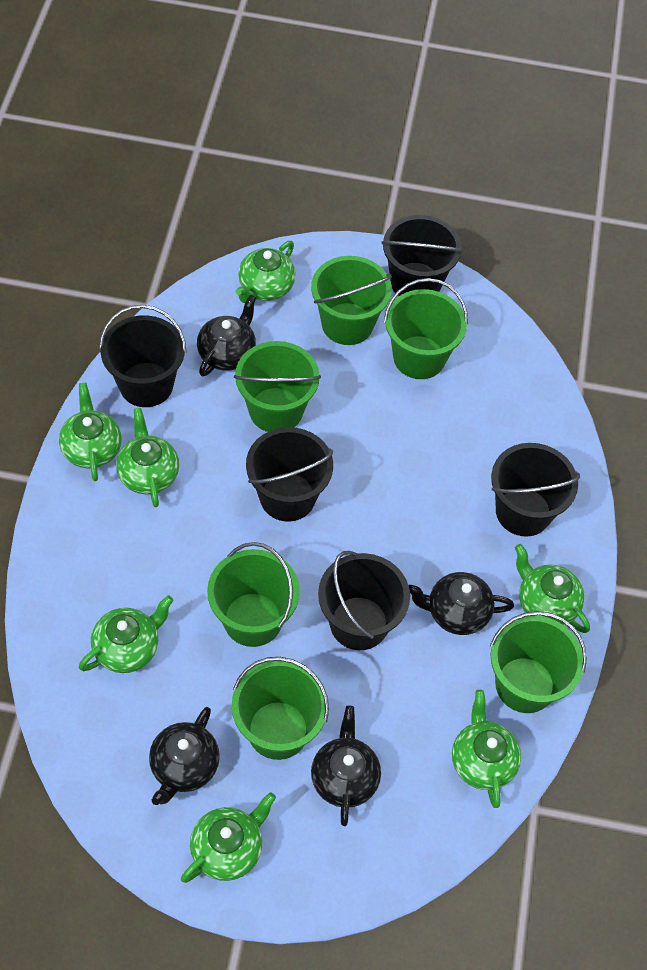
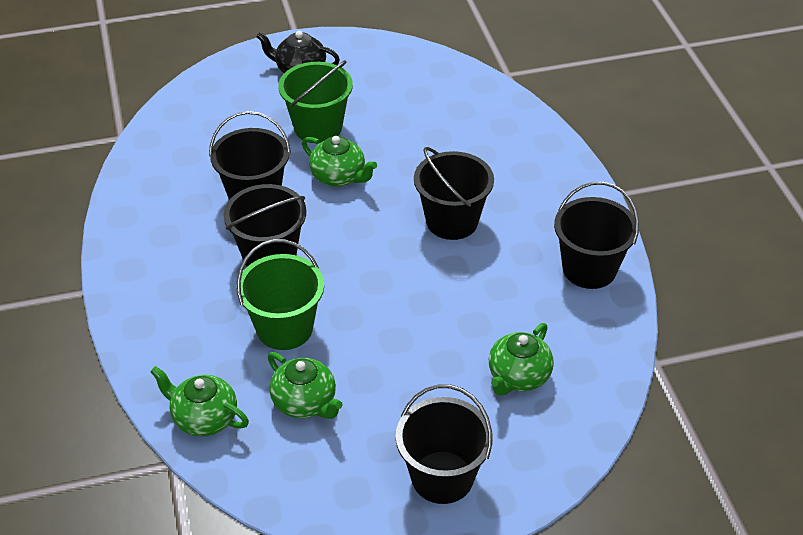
black teapot: 4 -> 1
green bucket: 6 -> 2
green teapot: 7 -> 4

